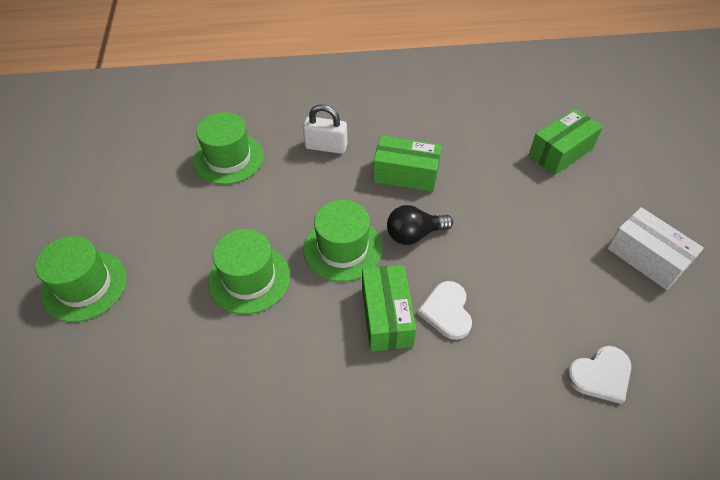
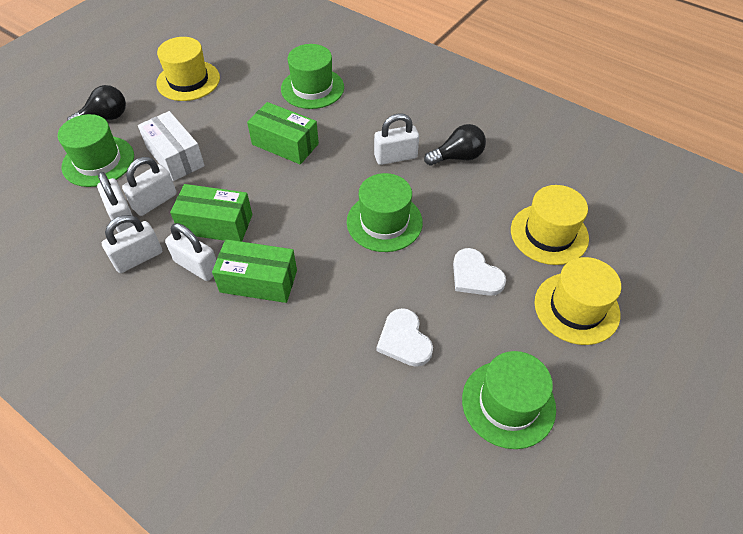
black light bulb: 1 -> 2
white padlock: 1 -> 5
yellow hat: 0 -> 3

